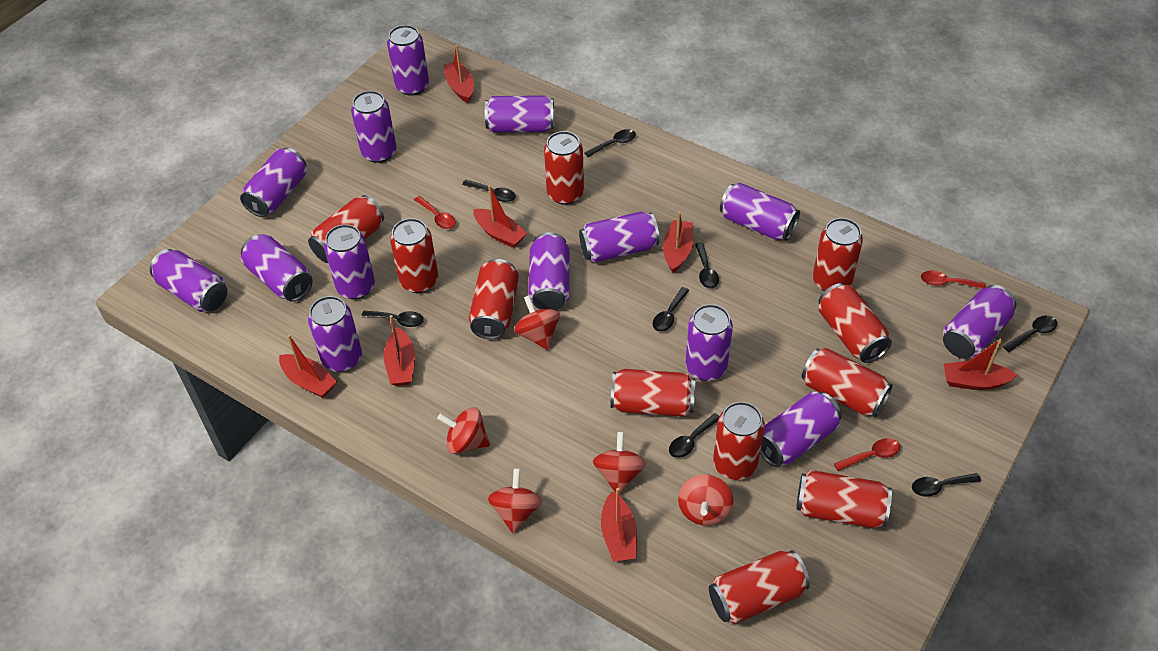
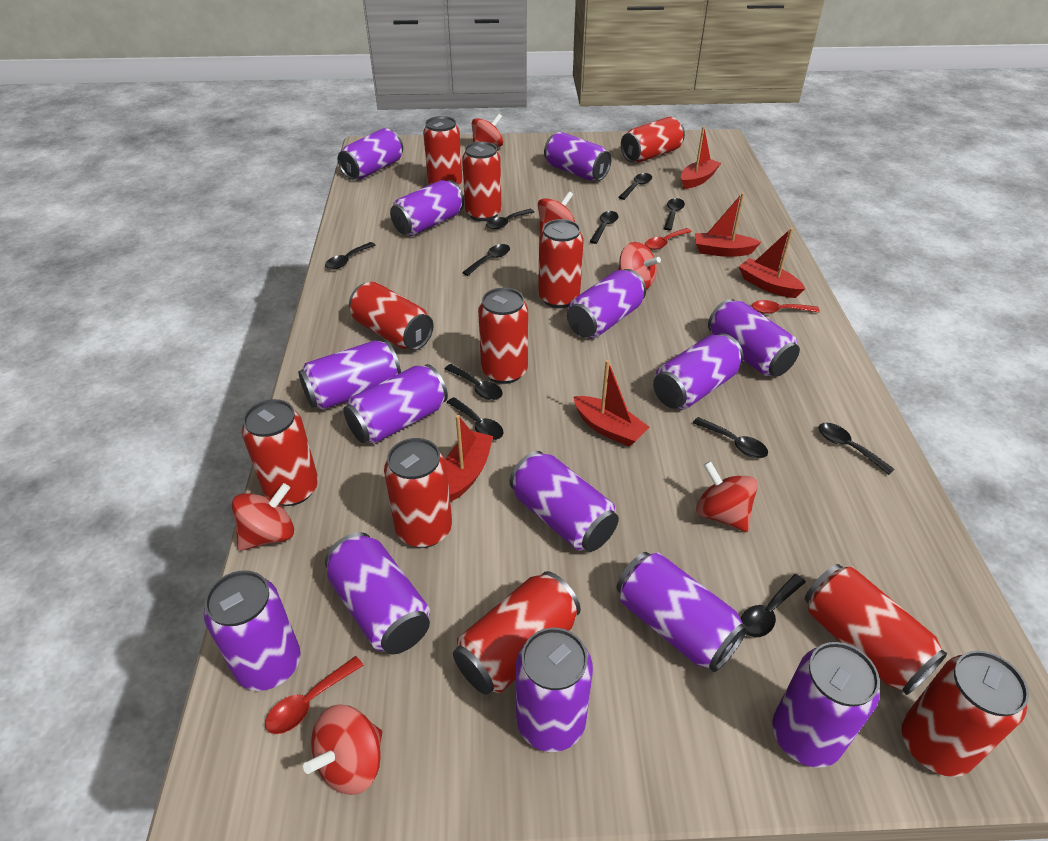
black spoon: 8 -> 11
red boat: 7 -> 5
red spinning top: 5 -> 6

